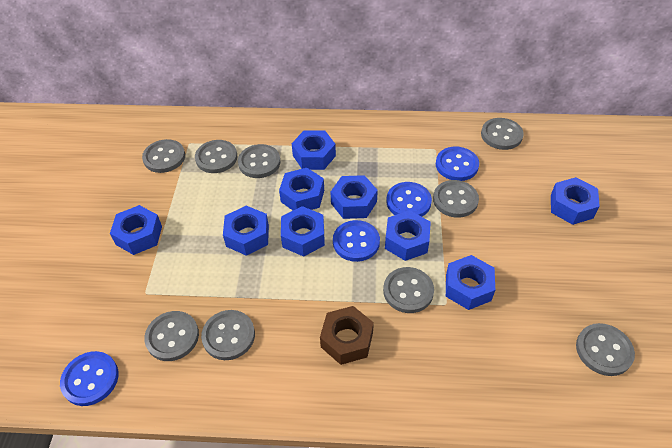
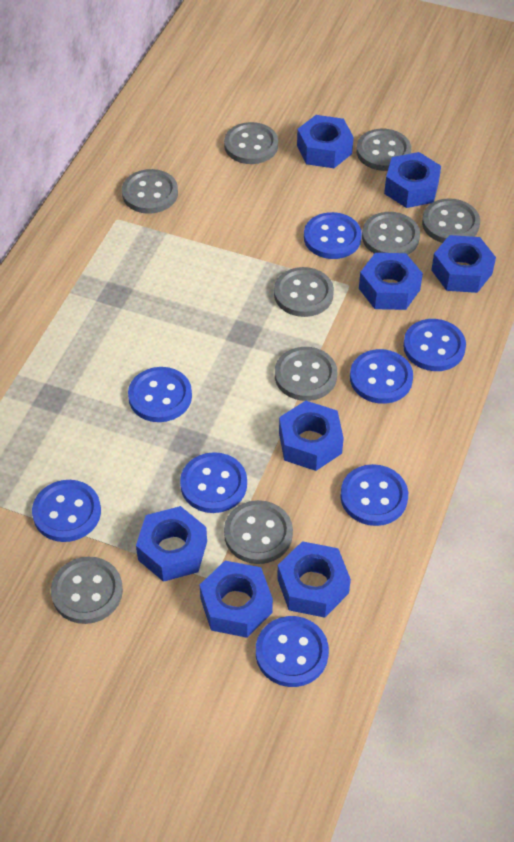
blue button: 4 -> 8
blue nut: 9 -> 8
brown nut: 1 -> 0

